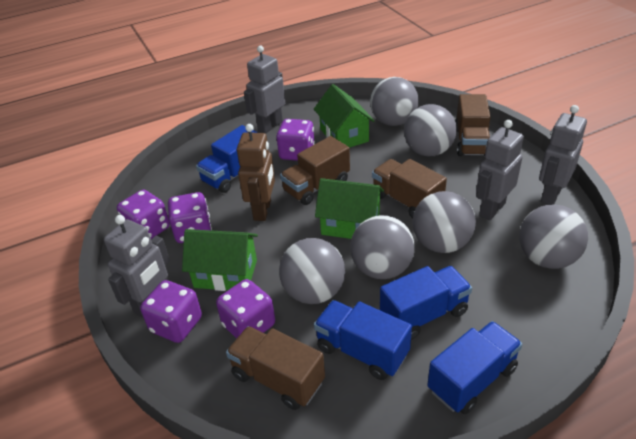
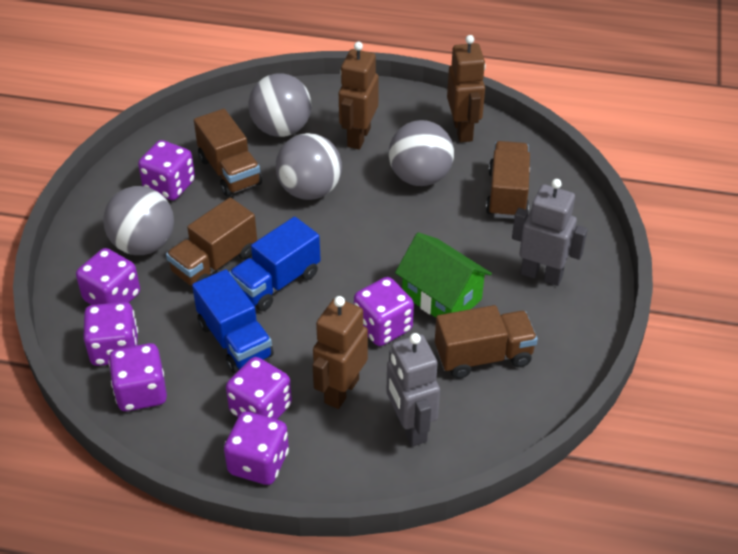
blue truck: 4 -> 2
brown robot: 1 -> 3
green house: 3 -> 1
grey ball: 6 -> 4
grey robot: 4 -> 2
purple dice: 5 -> 7

